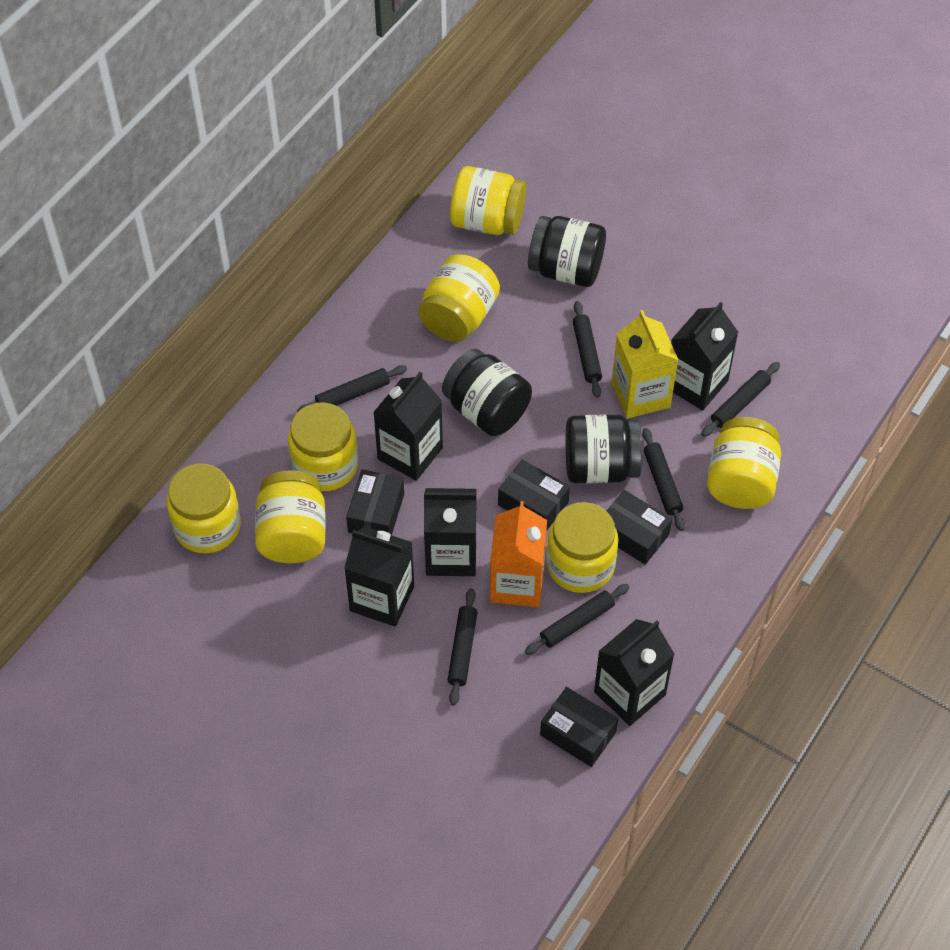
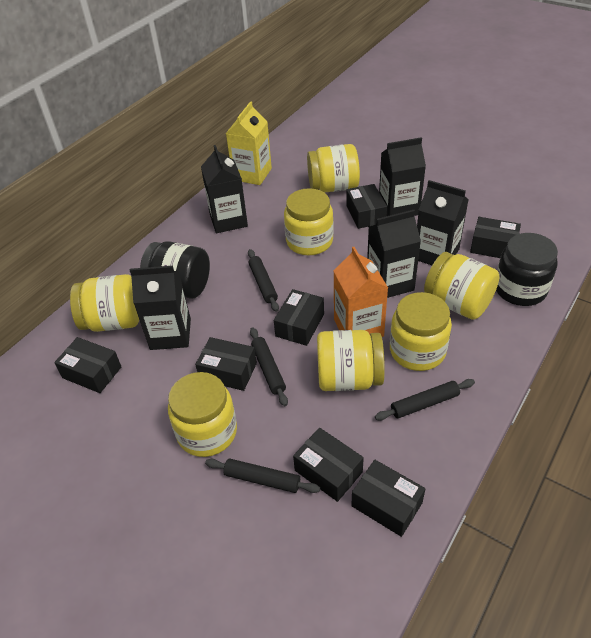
black box: 4 -> 7
black jar: 3 -> 2
black rolling pin: 6 -> 4

